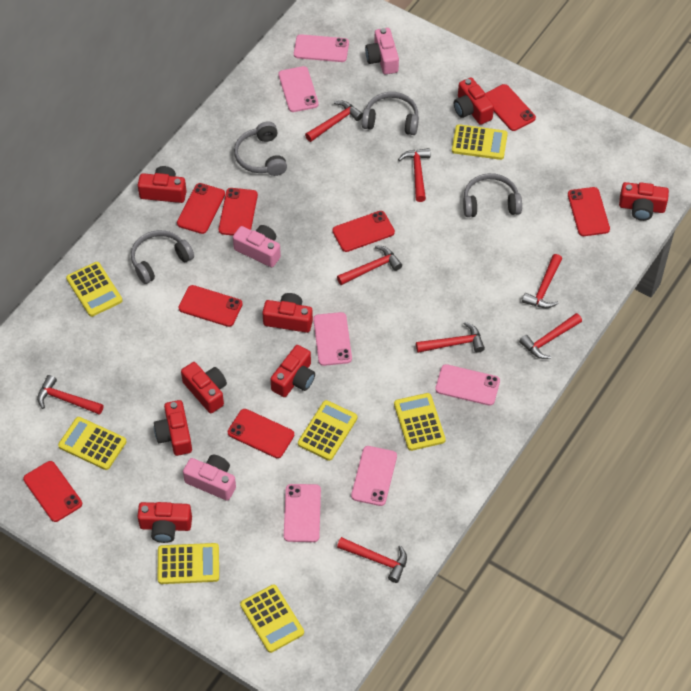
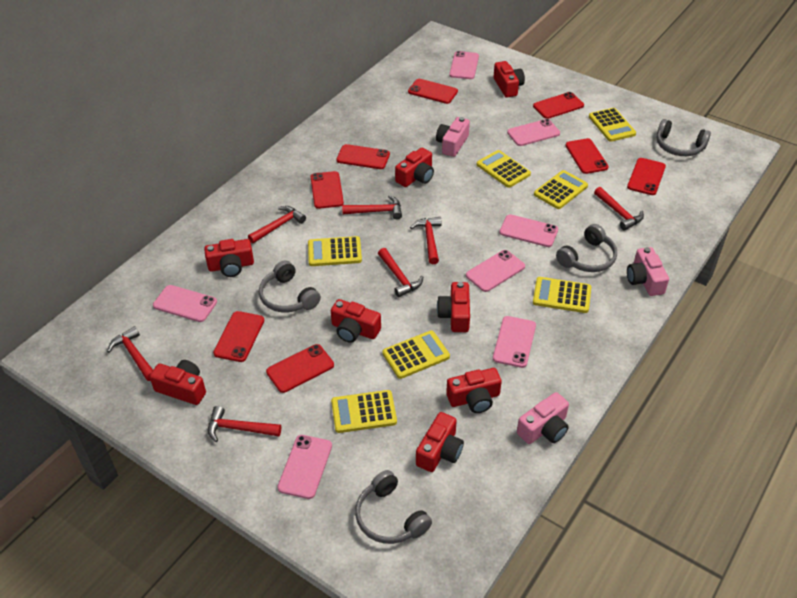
pink phone: 6 -> 7
red hammer: 8 -> 7

